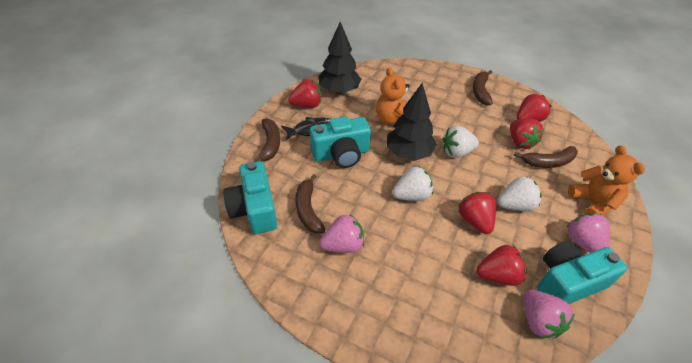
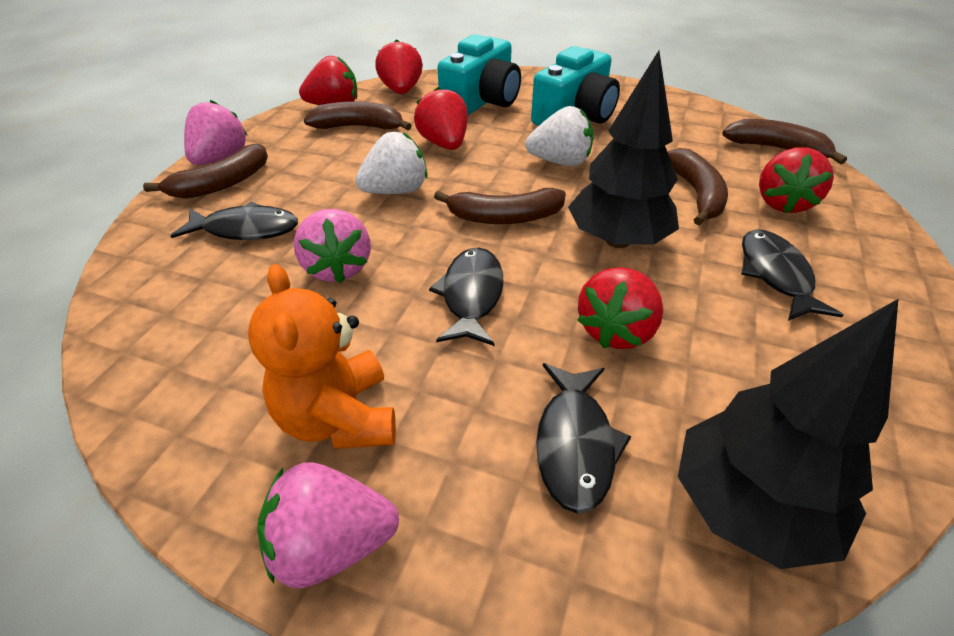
black fish: 1 -> 4
brown banana: 4 -> 5
orange teddy bear: 2 -> 1
turquoise camera: 3 -> 2
white strawberry: 3 -> 2

